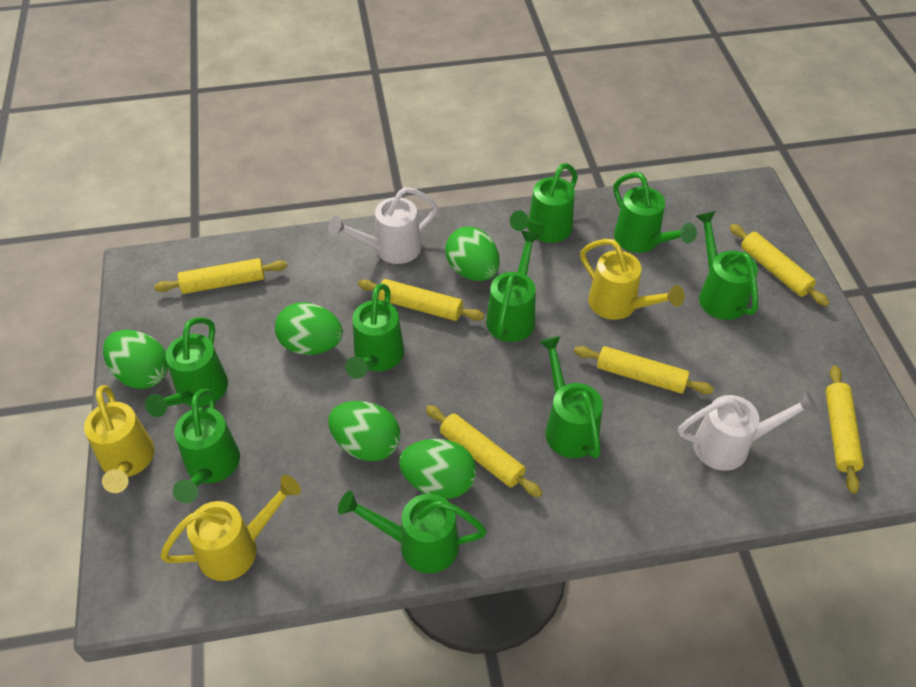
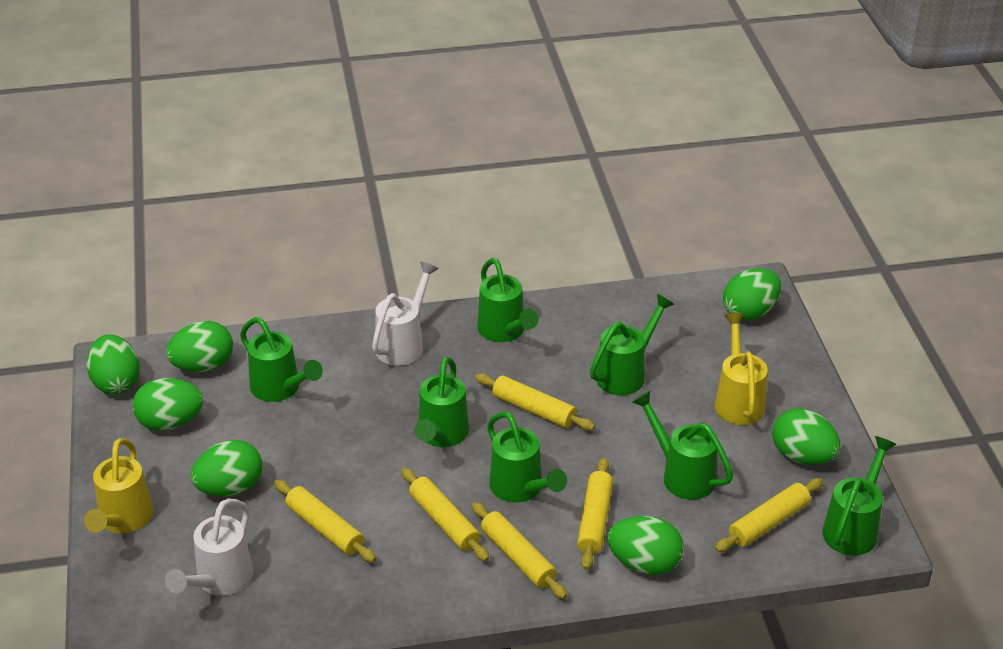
green egg: 5 -> 7
green watering can: 9 -> 7
yellow watering can: 3 -> 2

